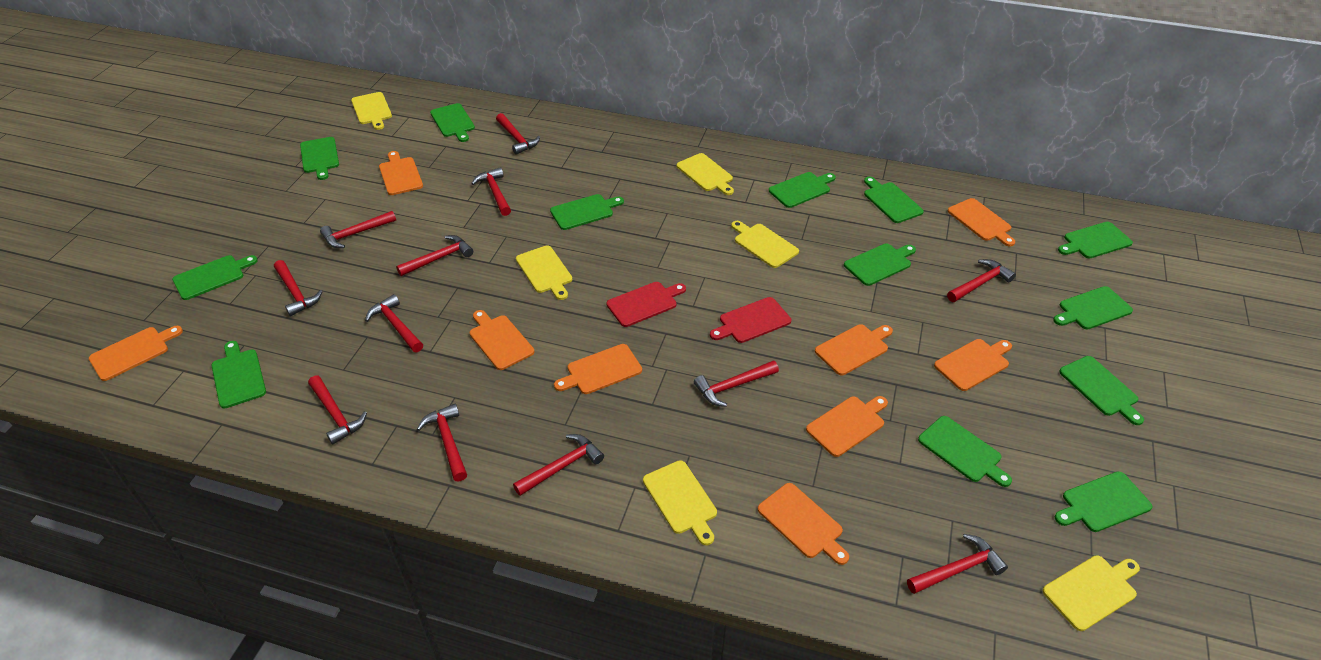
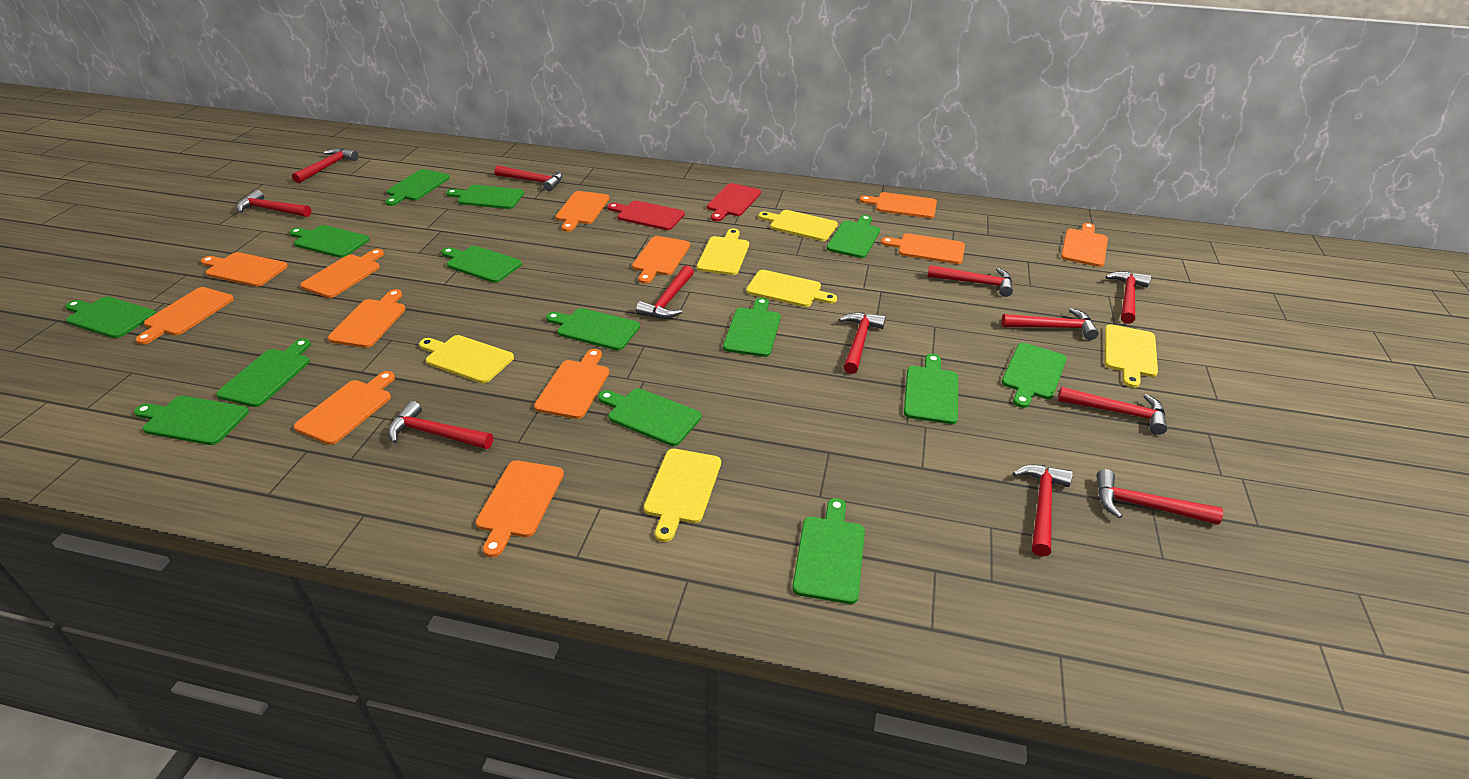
green cutting board: 13 -> 14
orange cutting board: 9 -> 12

